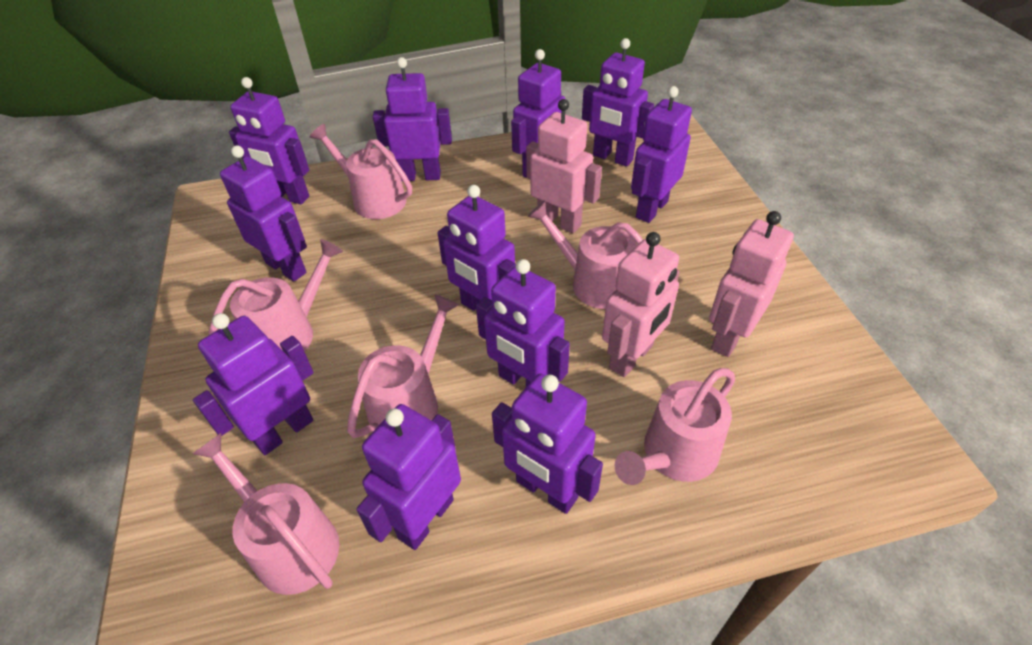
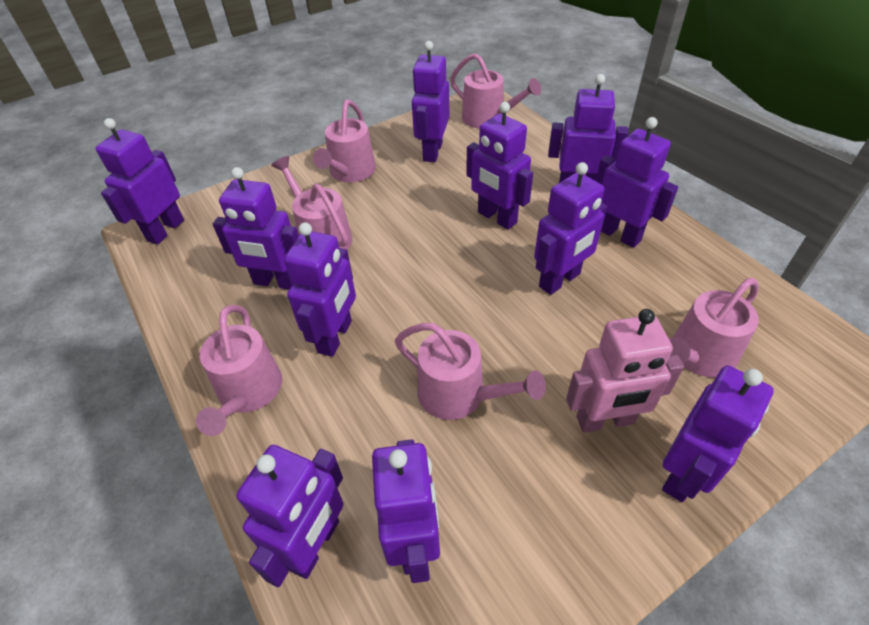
pink robot: 3 -> 1

